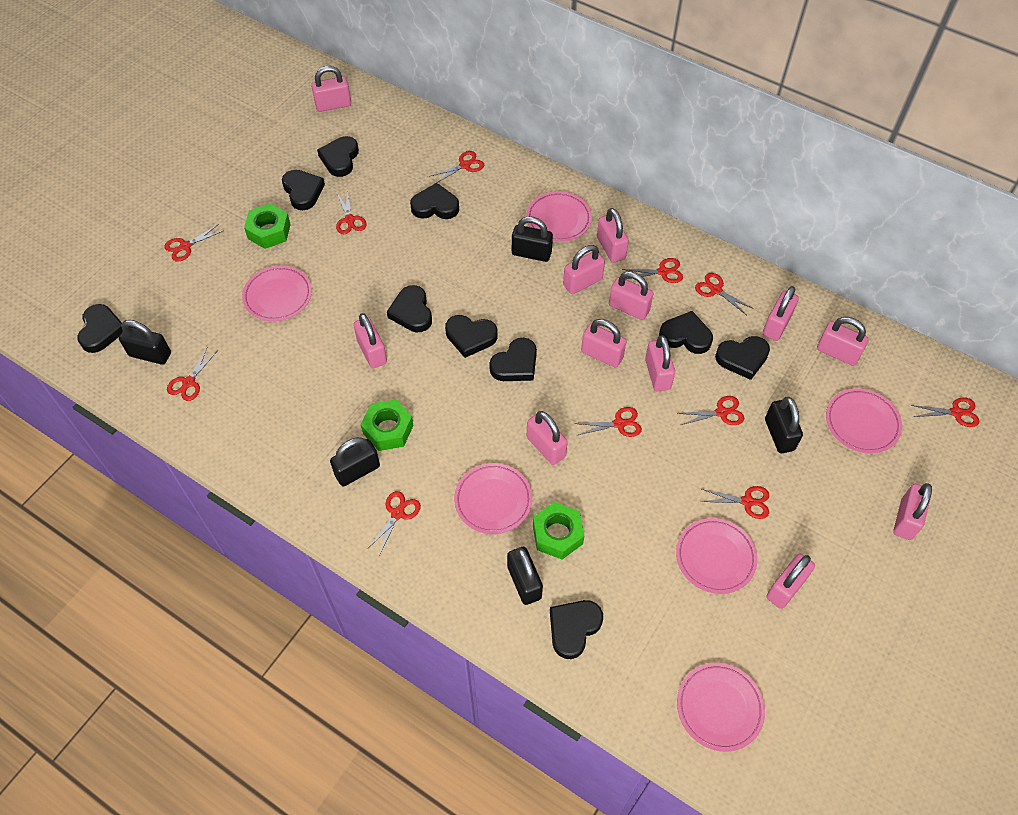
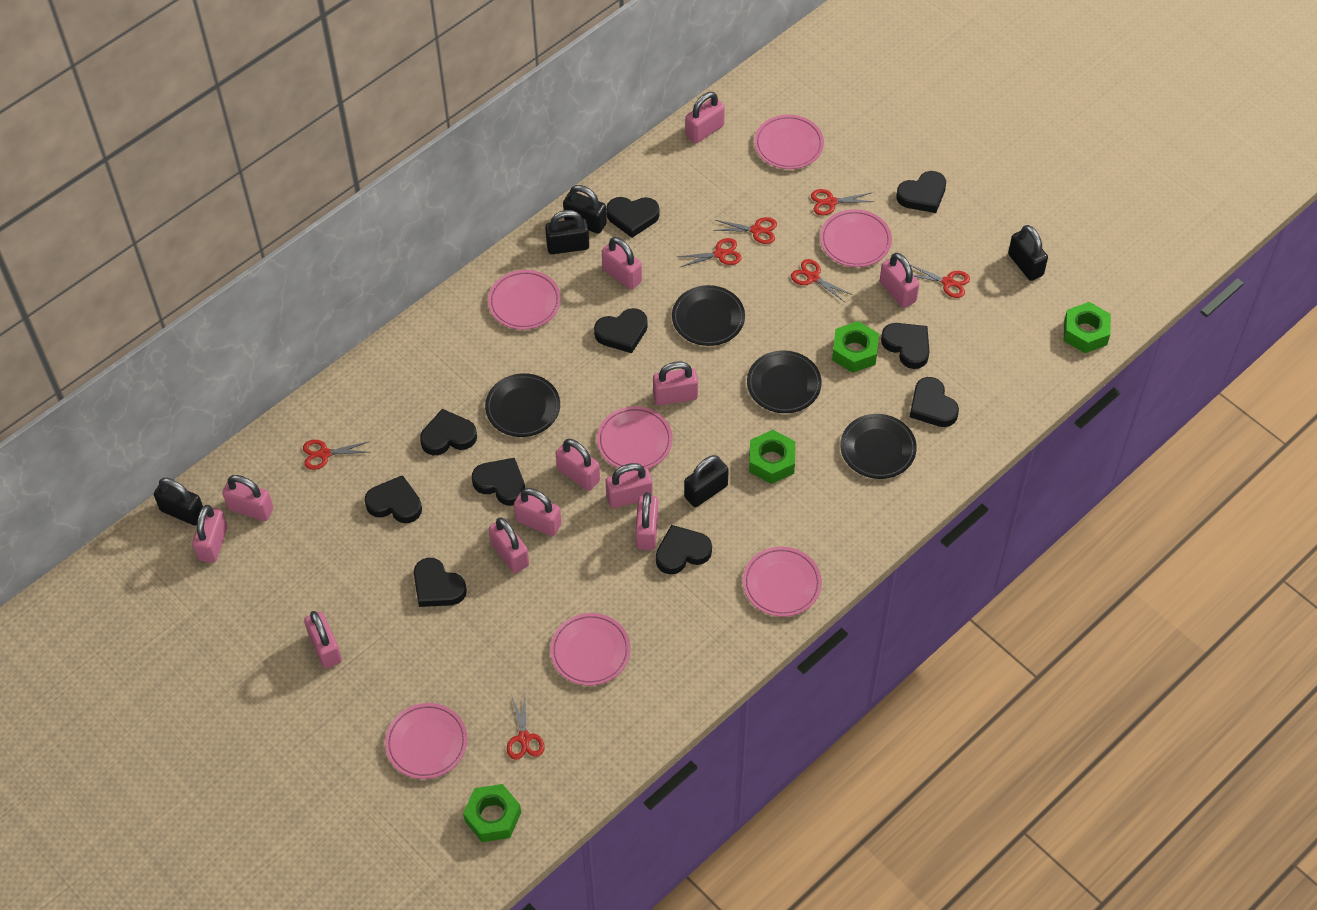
black plate: 0 -> 4
green nut: 3 -> 4
pink plate: 6 -> 7
red scissors: 11 -> 7

